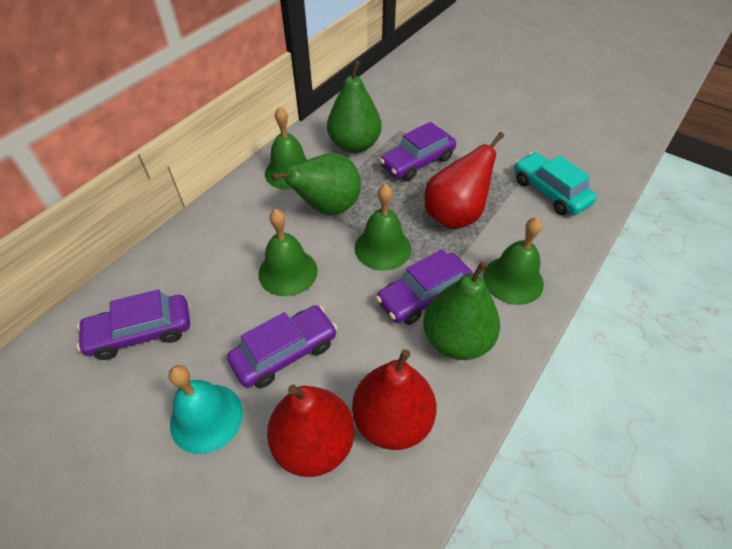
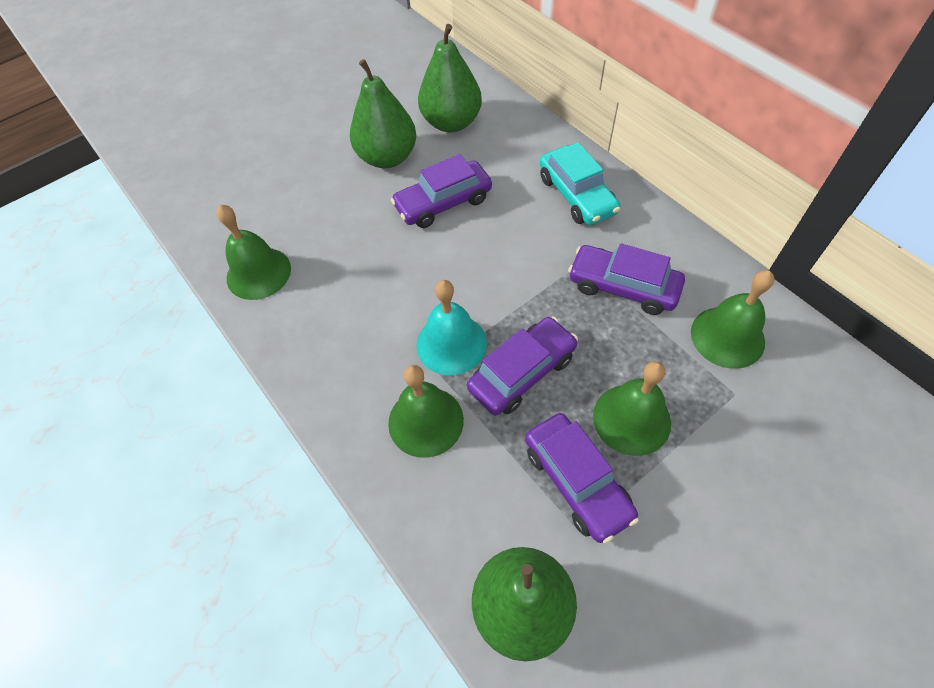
red pear: 3 -> 0

